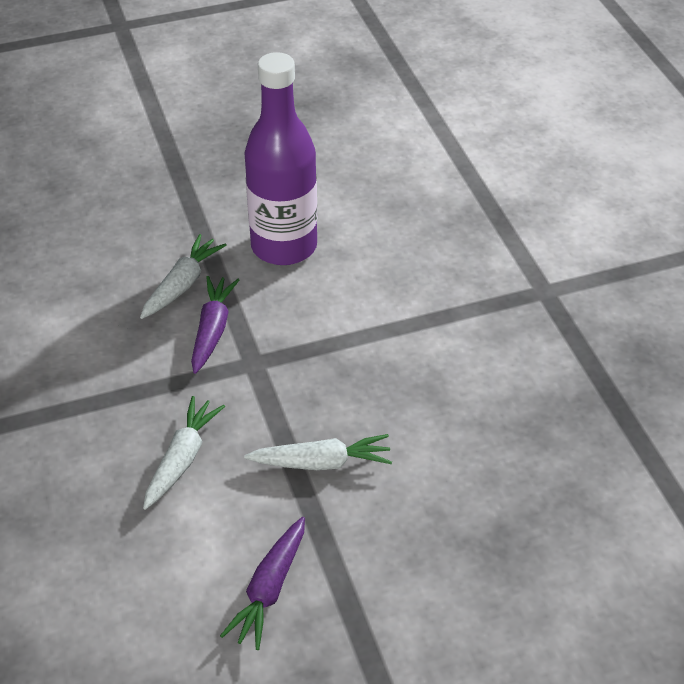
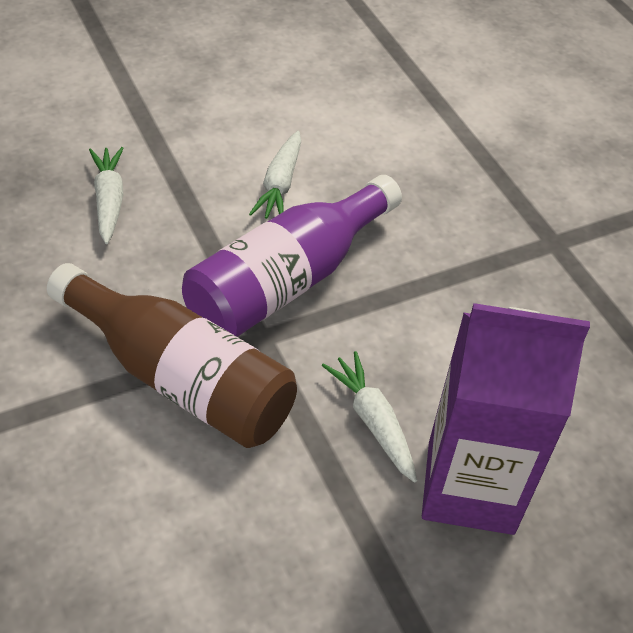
brown bottle: 0 -> 1
purple carrot: 2 -> 0
purple carton: 0 -> 1

